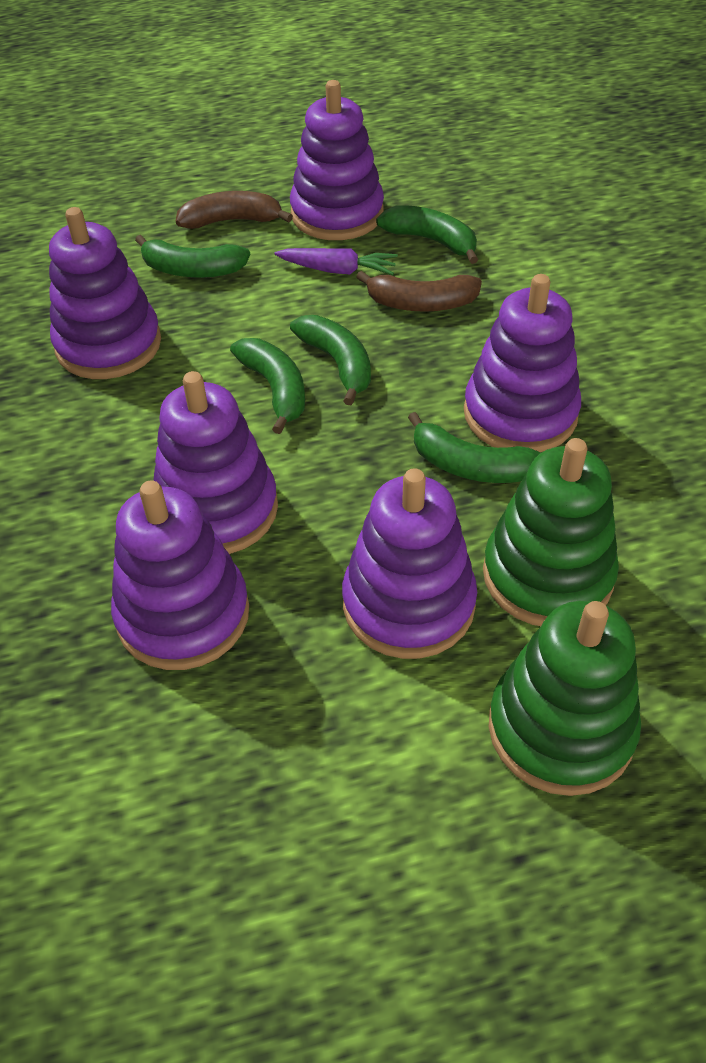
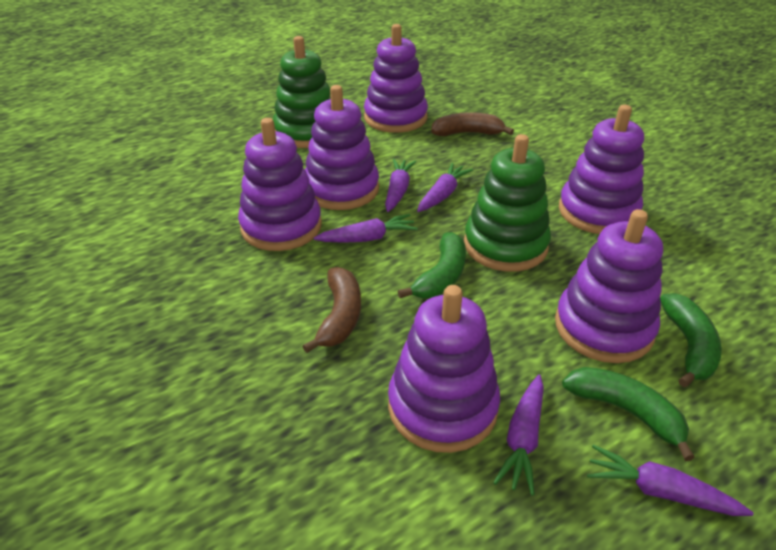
green banana: 5 -> 3
purple carrot: 1 -> 5

